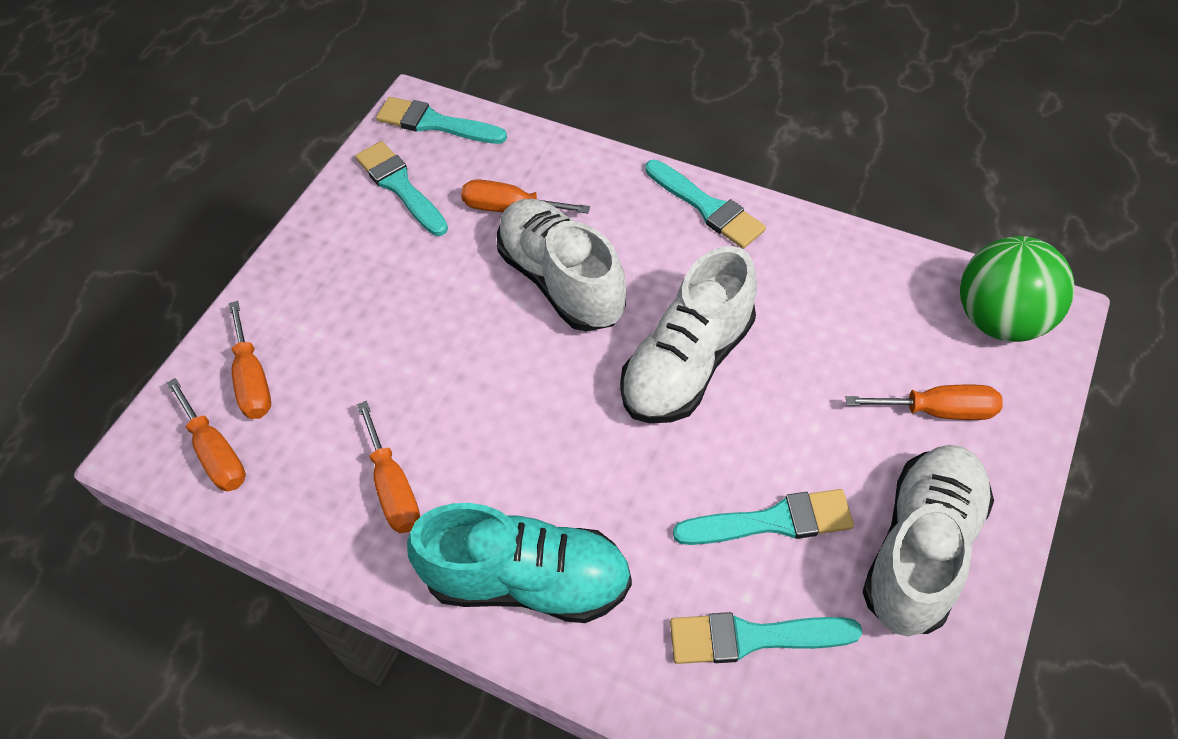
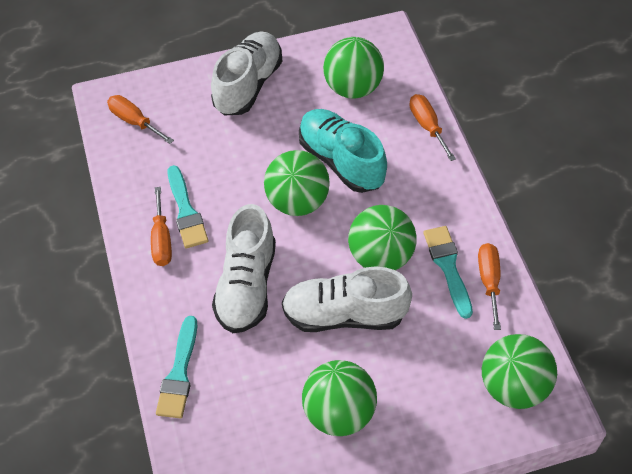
green ball: 1 -> 5
orange screwdriver: 5 -> 4
turquoise brush: 5 -> 3

